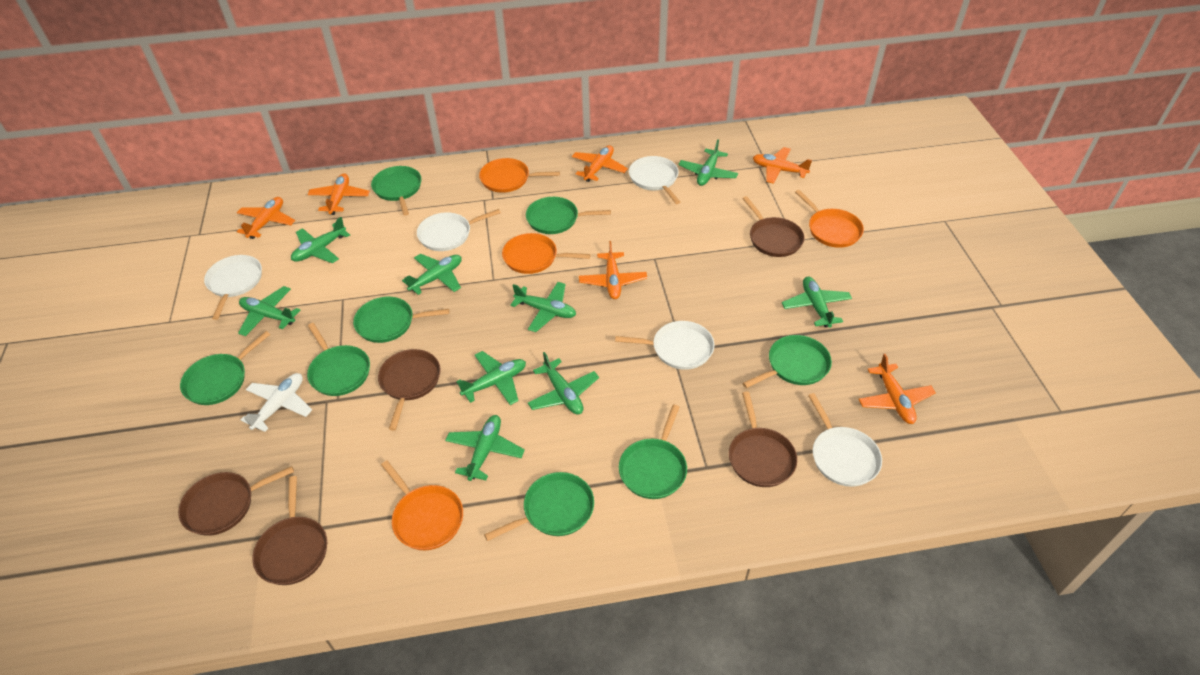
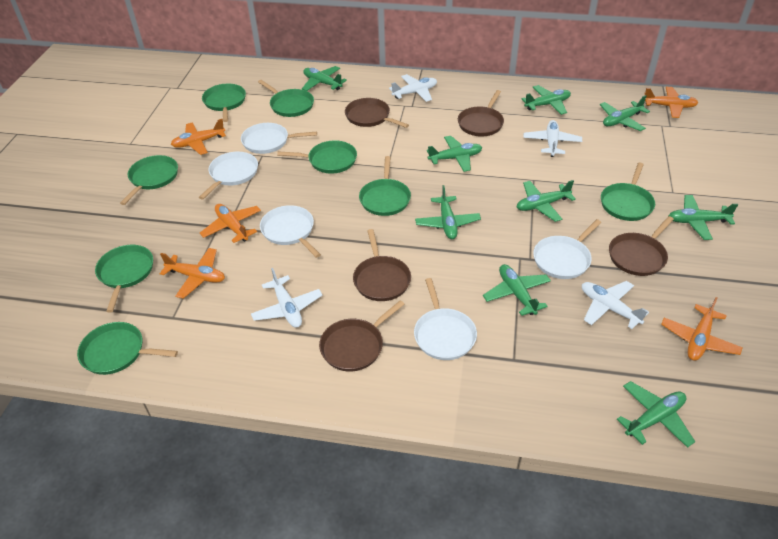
orange pan: 4 -> 0
orange plane: 6 -> 5
white plane: 1 -> 4

